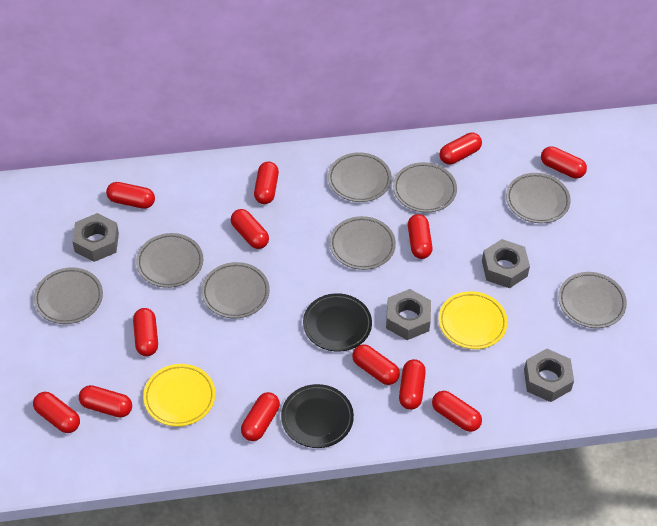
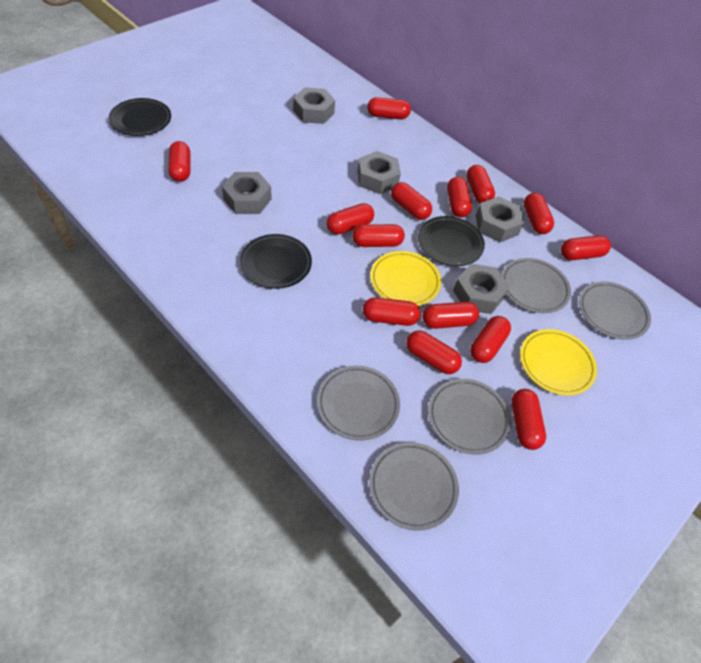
black plate: 2 -> 3
grey nut: 4 -> 5
grey plate: 8 -> 5
red capsule: 13 -> 14

